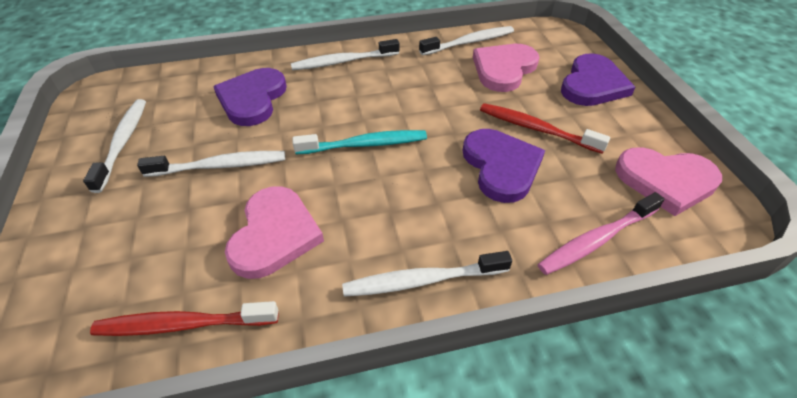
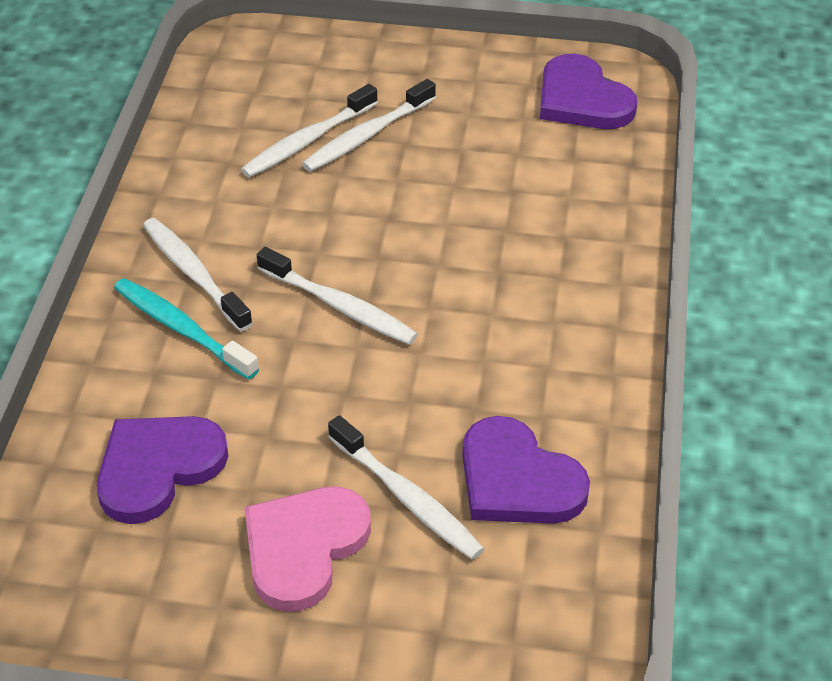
pink heart: 3 -> 1
pink toothbrush: 1 -> 0
red toothbrush: 2 -> 0

